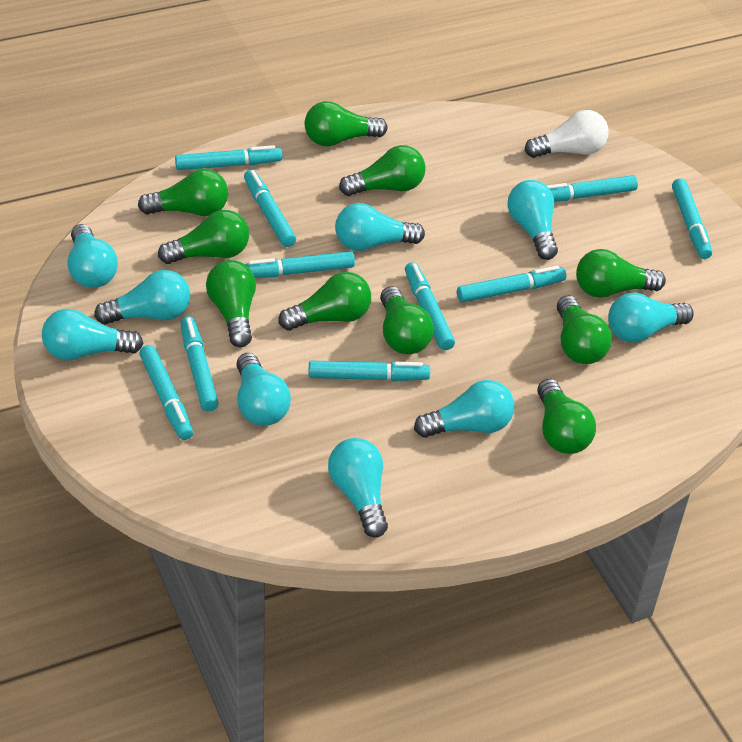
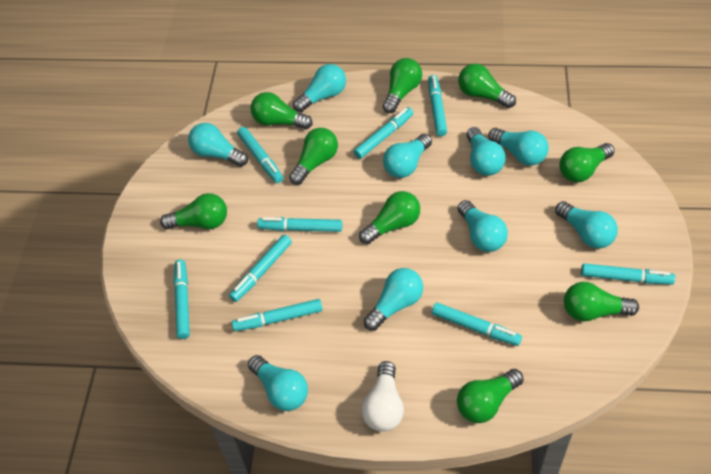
green light bulb: 10 -> 9
turquoise marker: 10 -> 9

